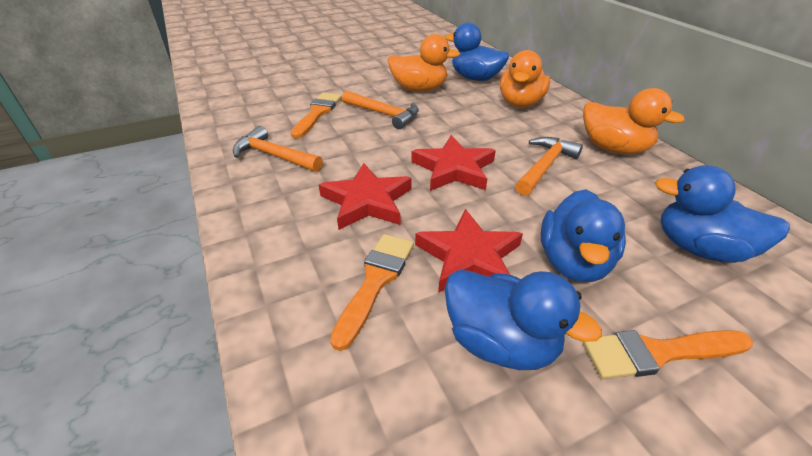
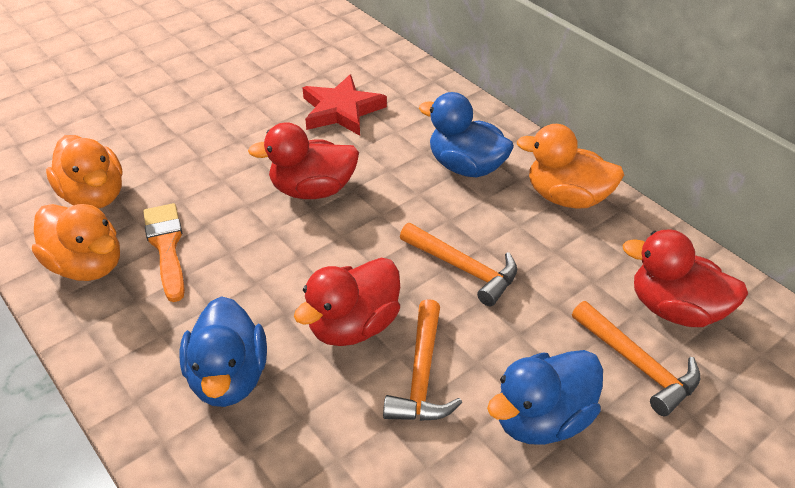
blue duck: 4 -> 3
orange brush: 3 -> 1
red duck: 0 -> 3
red star: 3 -> 1

